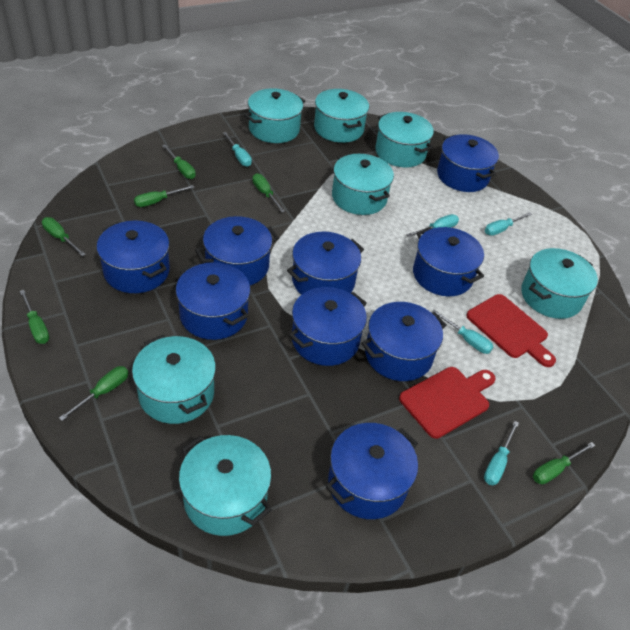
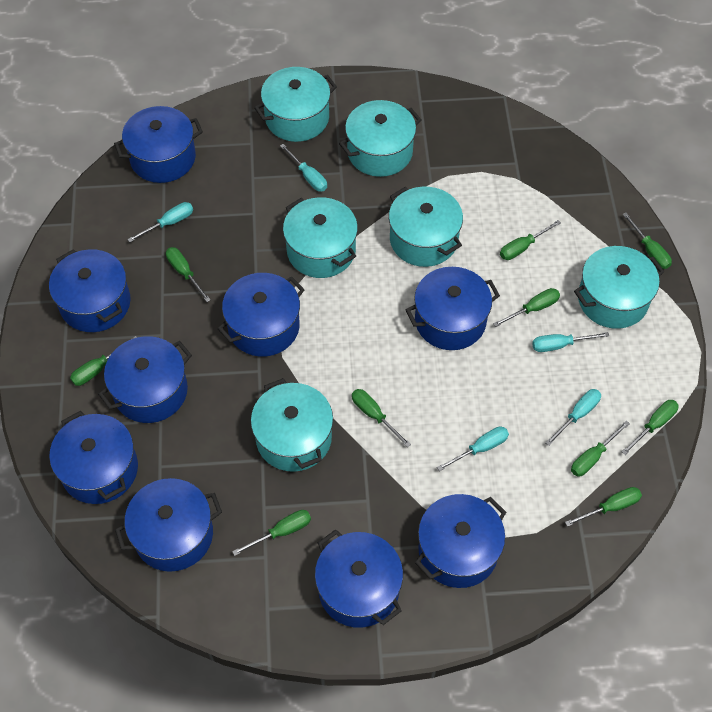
green screwdriver: 7 -> 10
red cutting board: 2 -> 0
turquoise pot: 7 -> 6

